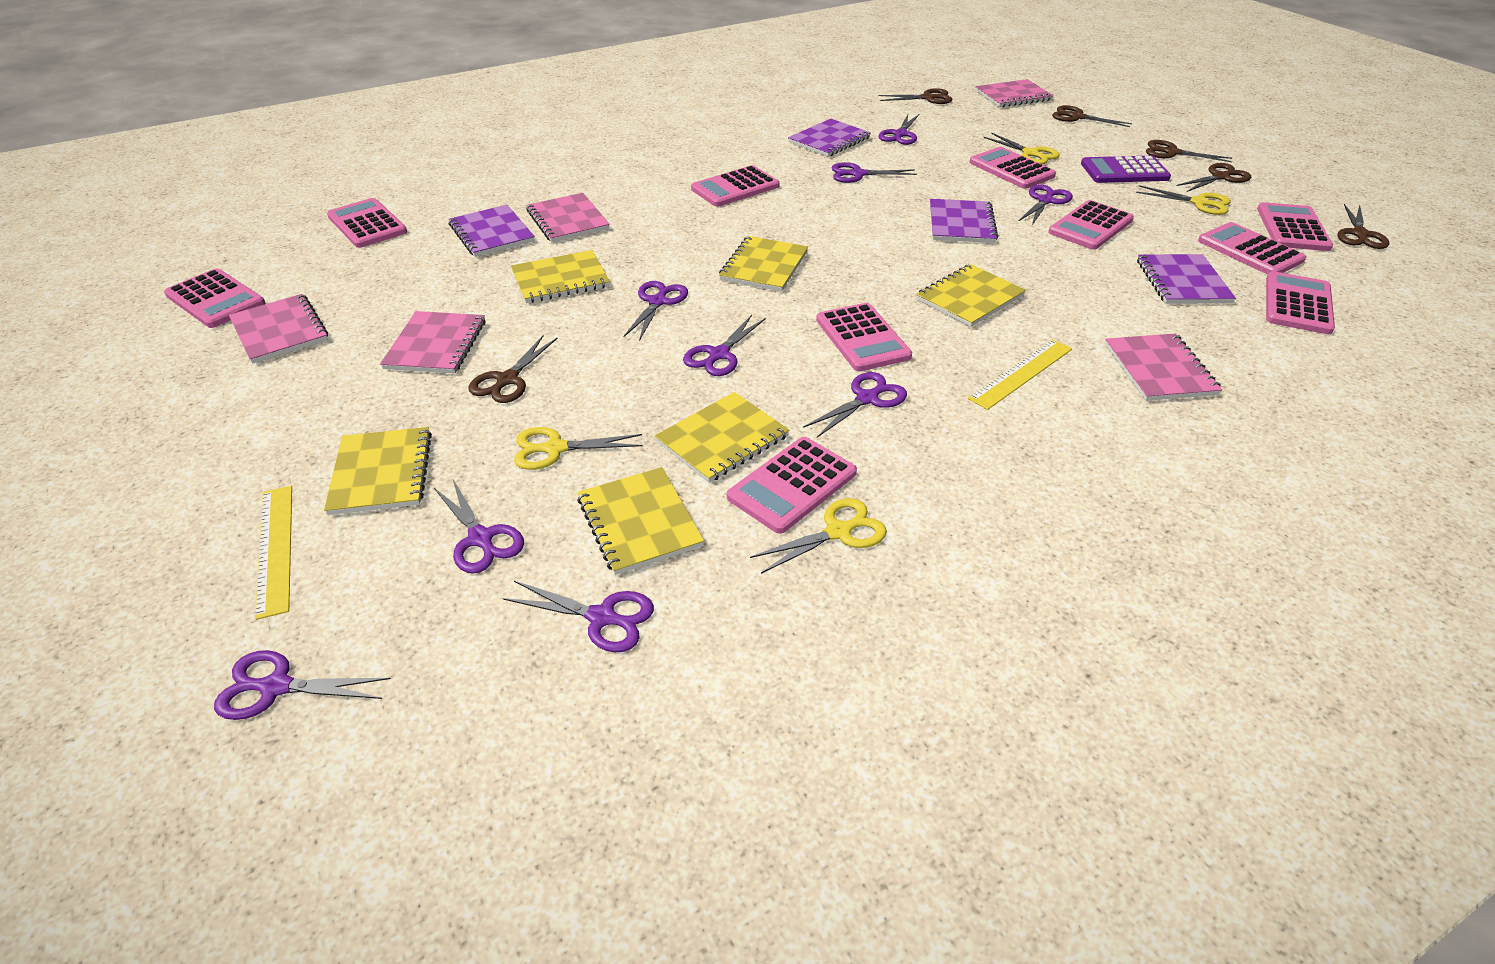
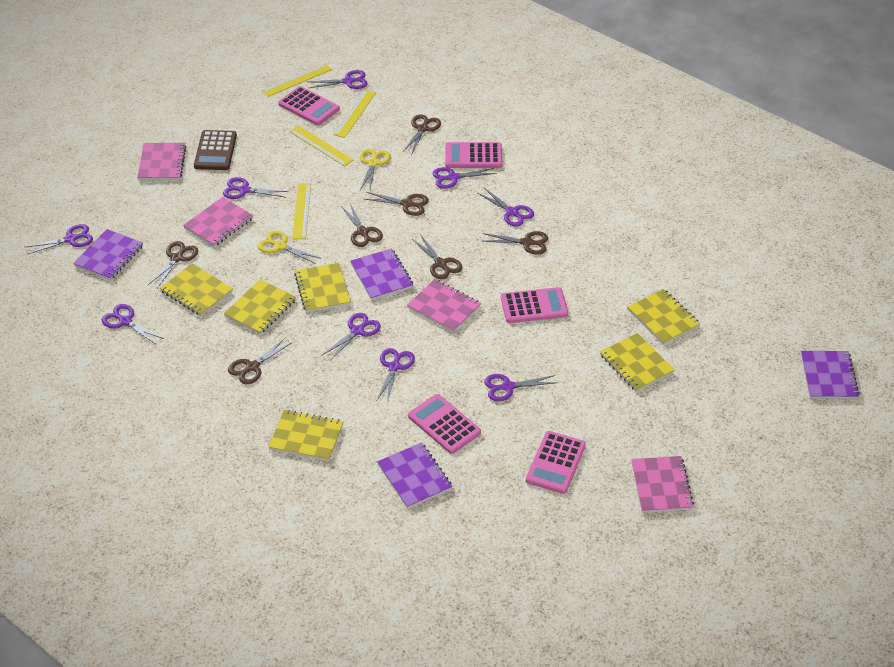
brown calculator: 0 -> 1
brown scissors: 6 -> 7
pink calculator: 10 -> 5
pink notebook: 5 -> 4
purple calculator: 1 -> 0
yellow ruler: 2 -> 4
yellow scissors: 4 -> 2

